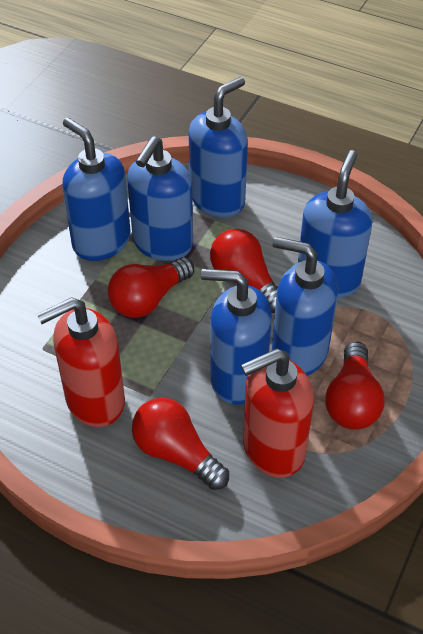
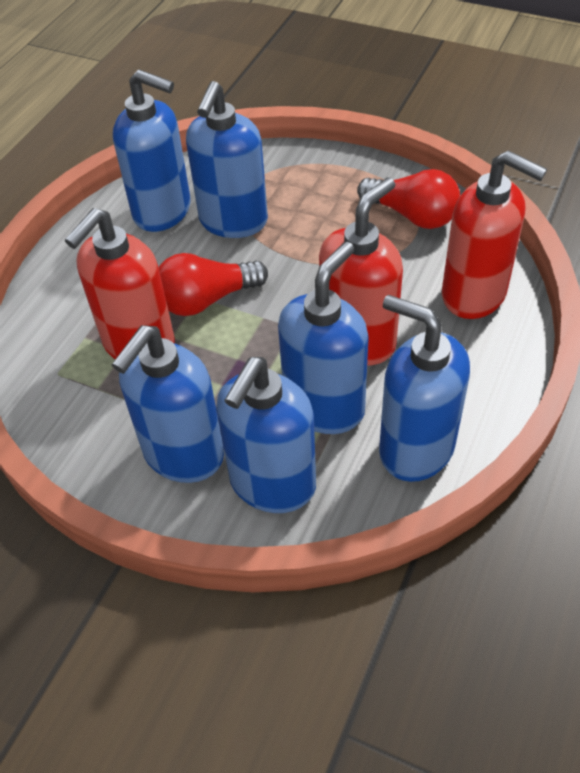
red light bulb: 4 -> 2
red soap dispenser: 2 -> 3

